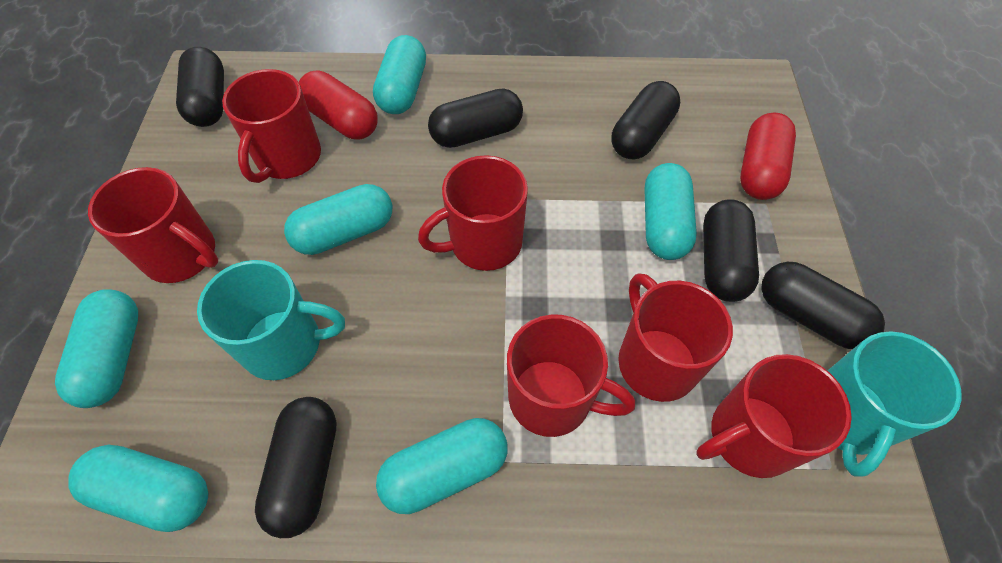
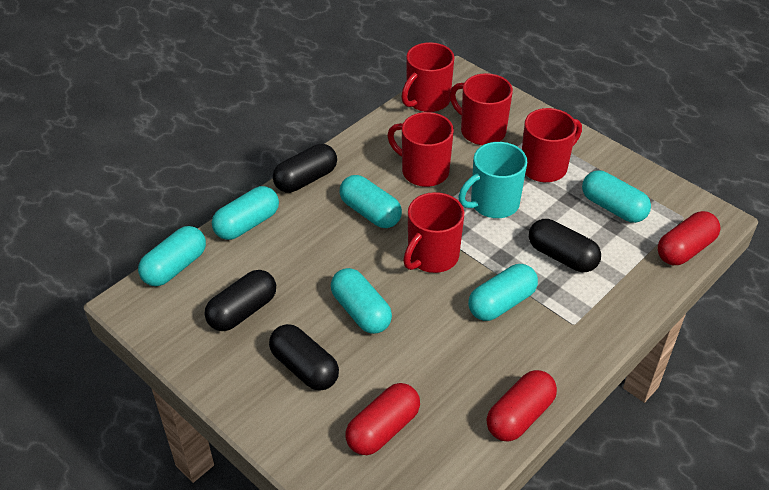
black capsule: 6 -> 4
red capsule: 2 -> 3
red mug: 6 -> 5
turquoise mug: 2 -> 1

